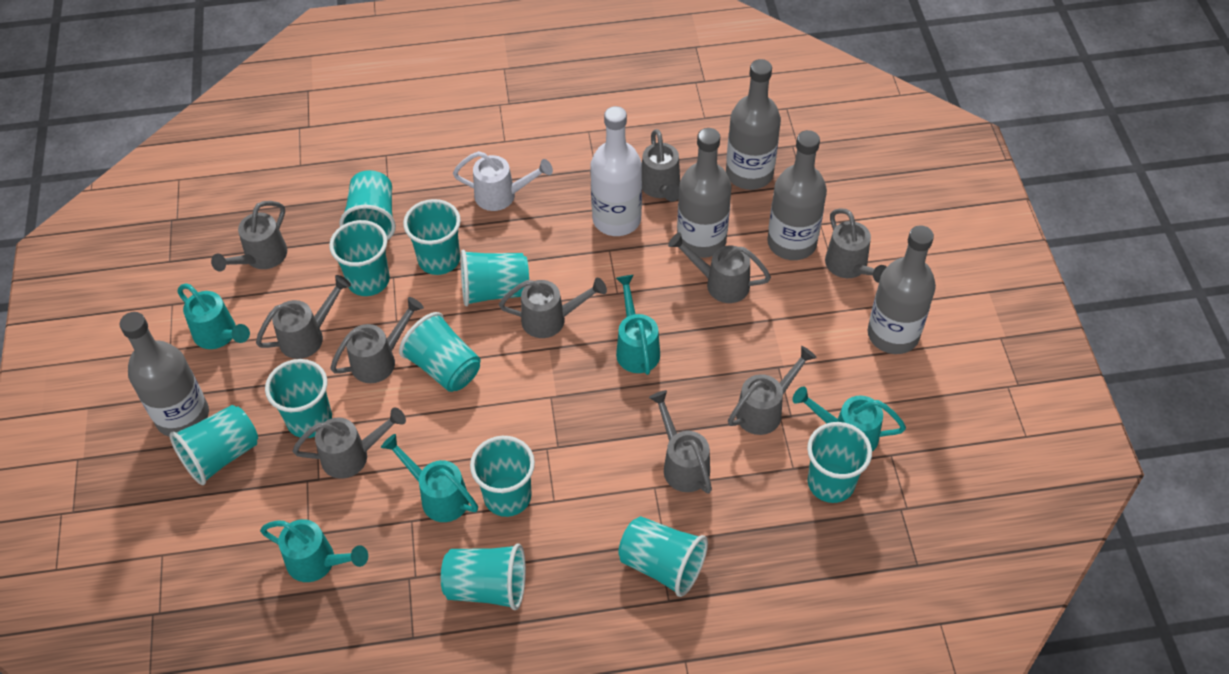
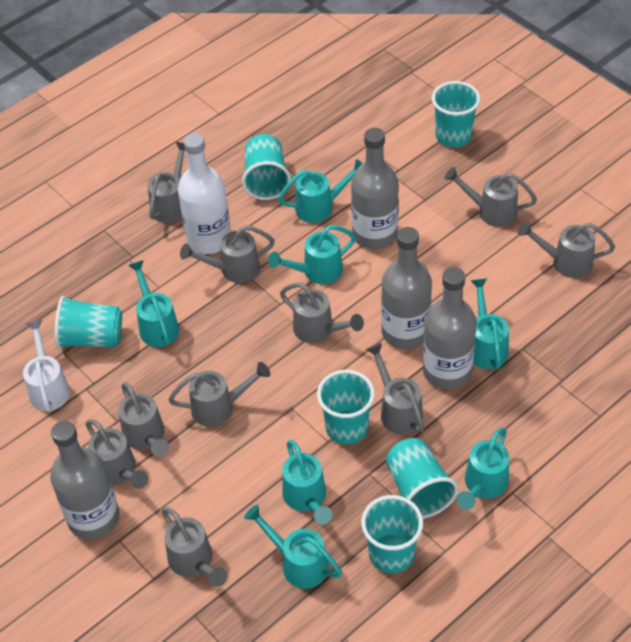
grey bottle: 5 -> 4
turquoise cup: 11 -> 6
turquoise watering can: 5 -> 7

